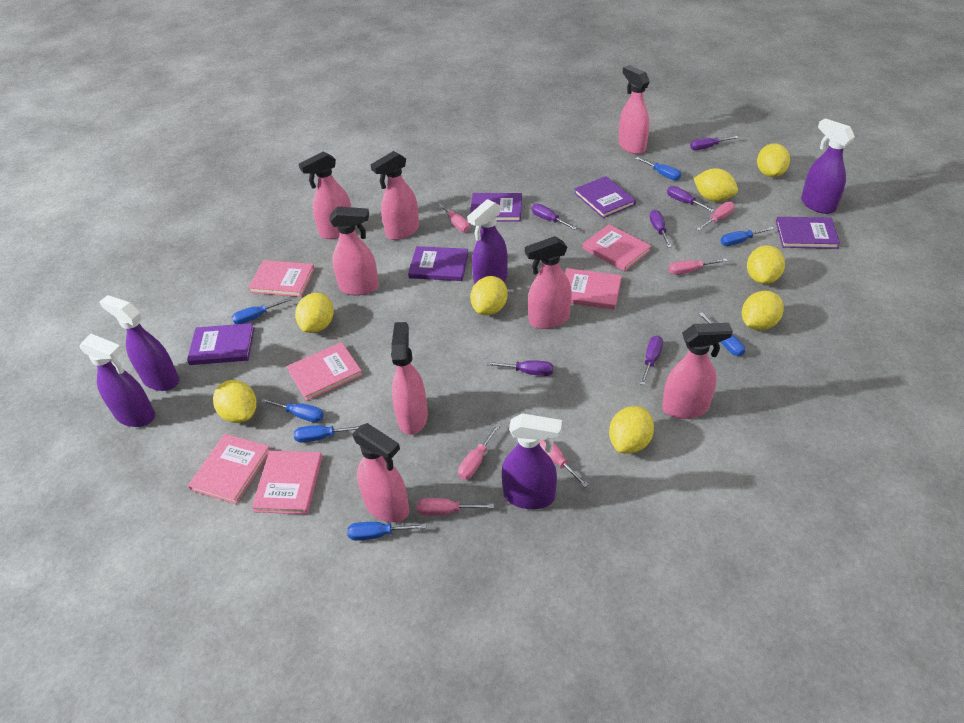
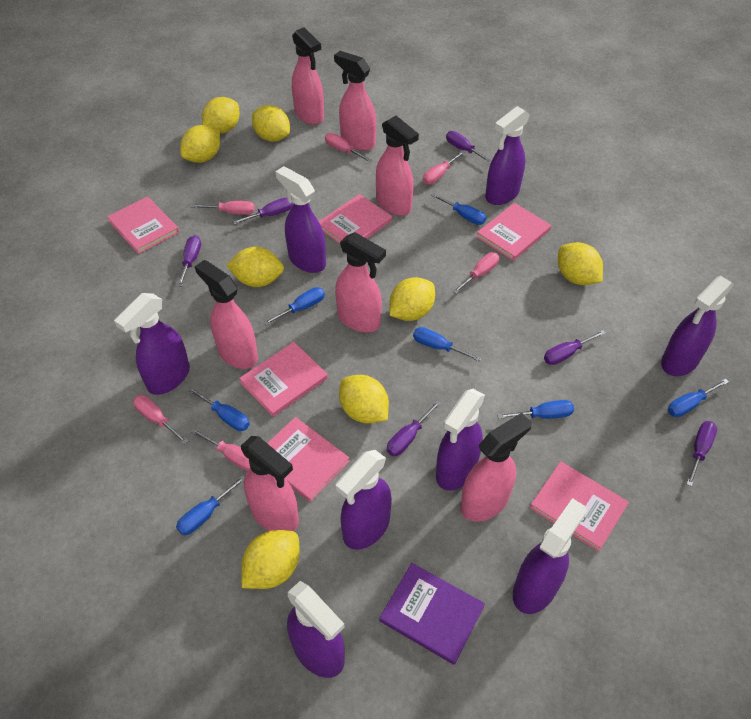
pink spray bottle: 8 -> 7
purple book: 5 -> 1
purple spray bottle: 5 -> 8

